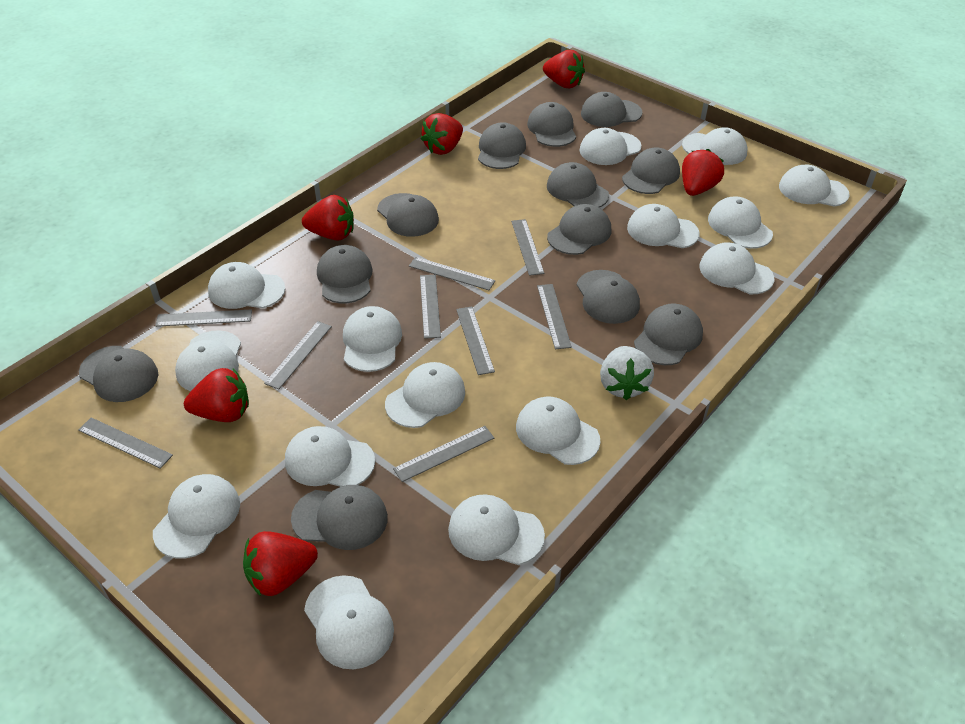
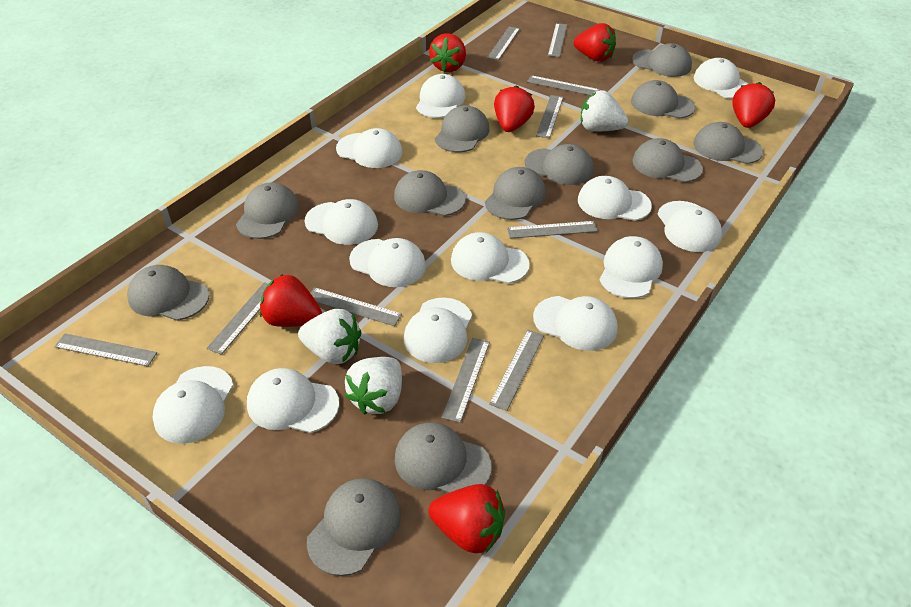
grey ruler: 9 -> 10
white cap: 15 -> 13
white strawberry: 1 -> 3

